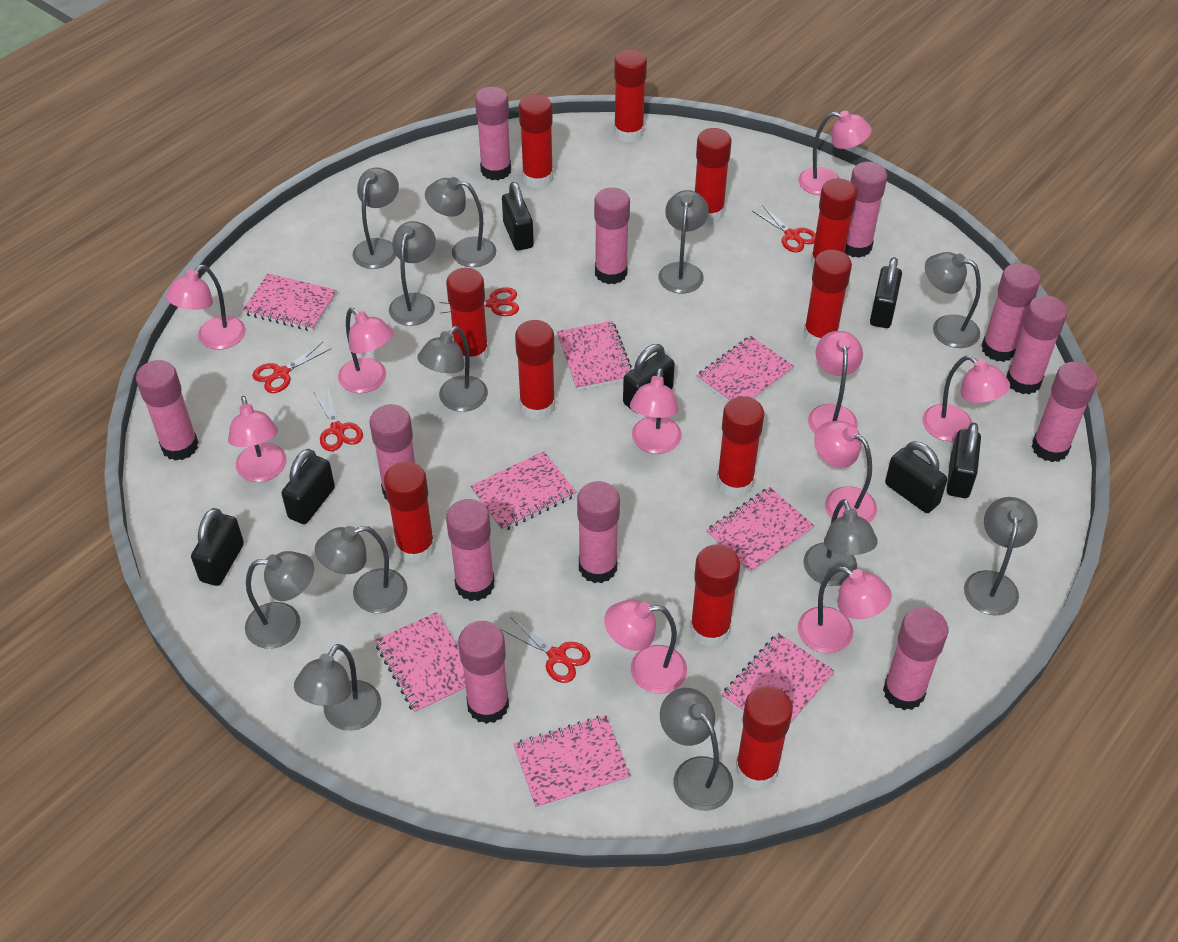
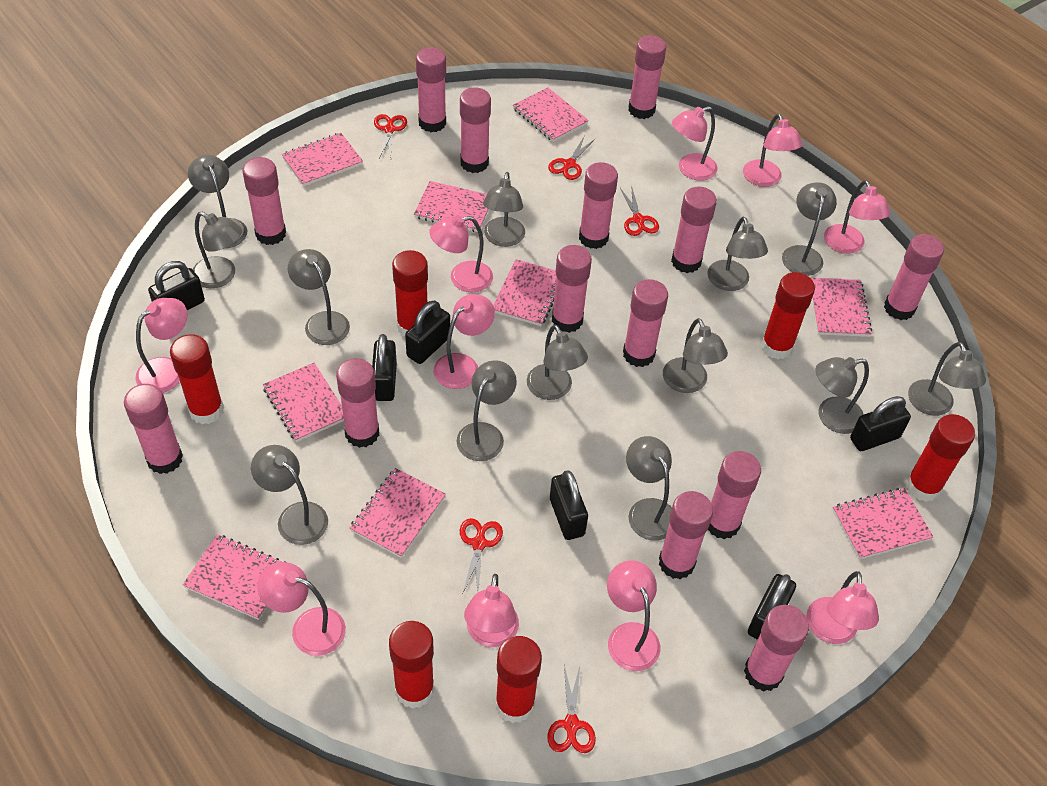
black padlock: 7 -> 6
grey lamp: 12 -> 13
pink glue stick: 12 -> 14
pink notebook: 8 -> 9
red glue stick: 11 -> 6

